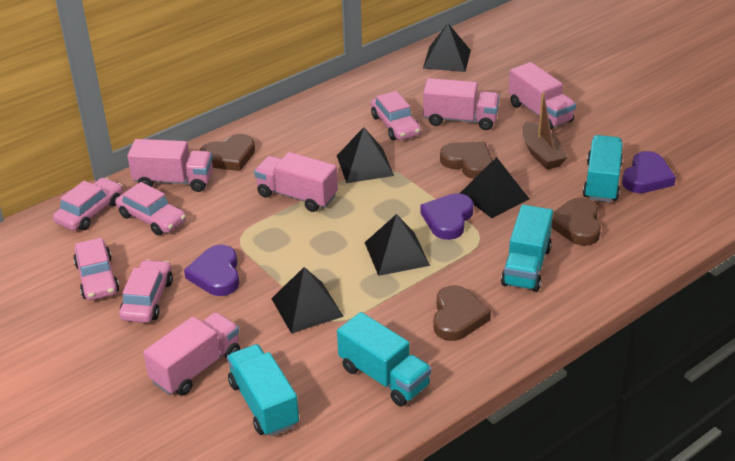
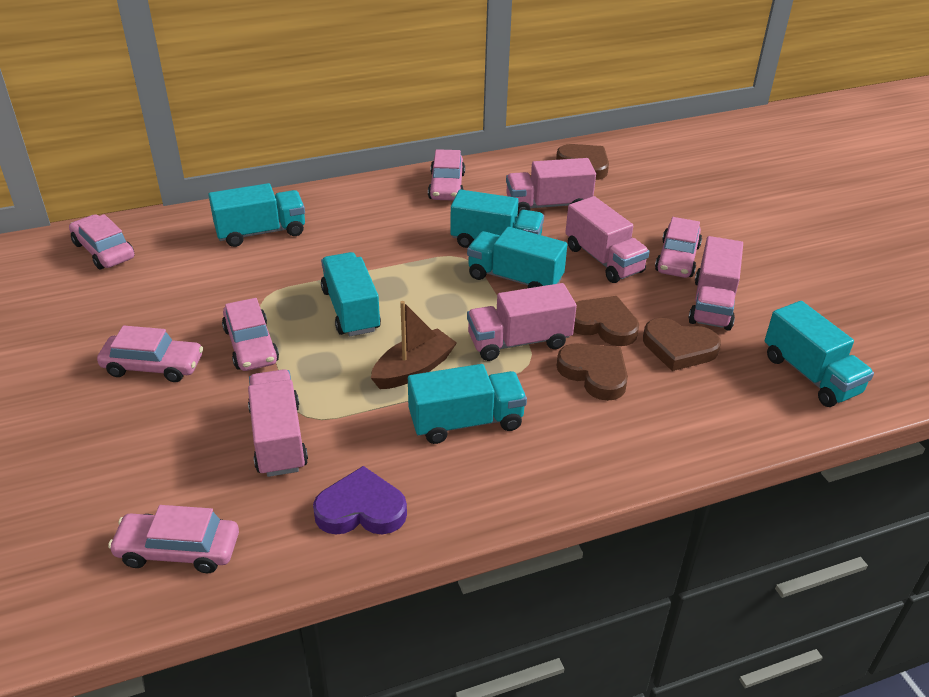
black pyramid: 5 -> 0
pink car: 5 -> 6
purple heart: 3 -> 1
turquoise truck: 4 -> 6

